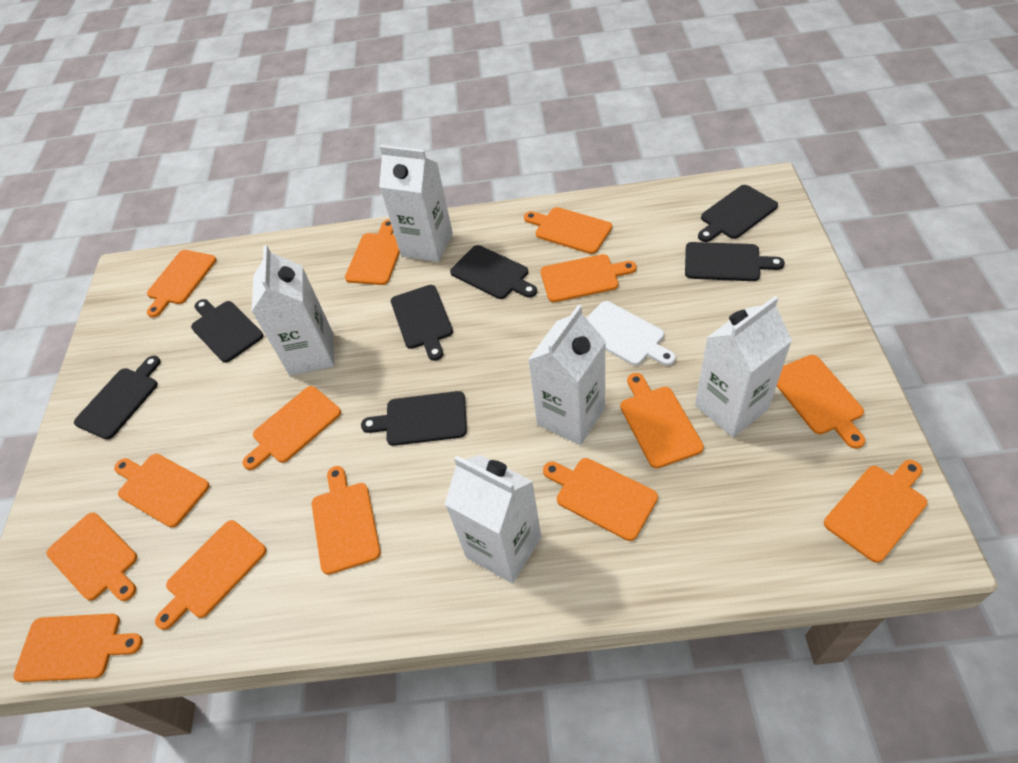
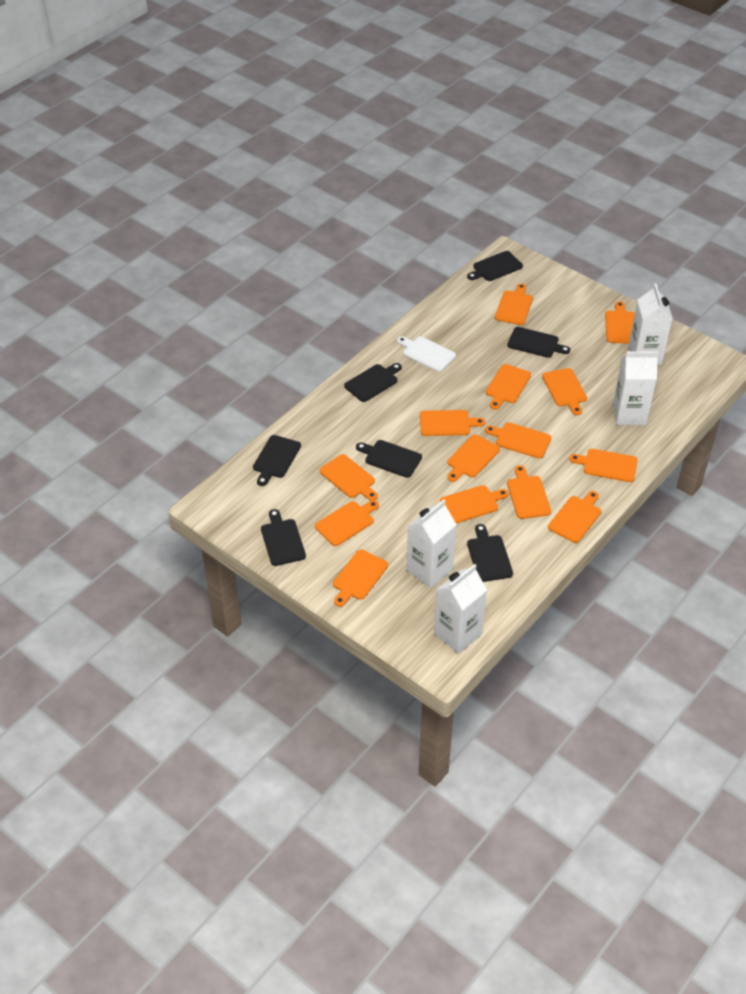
white carton: 5 -> 4

